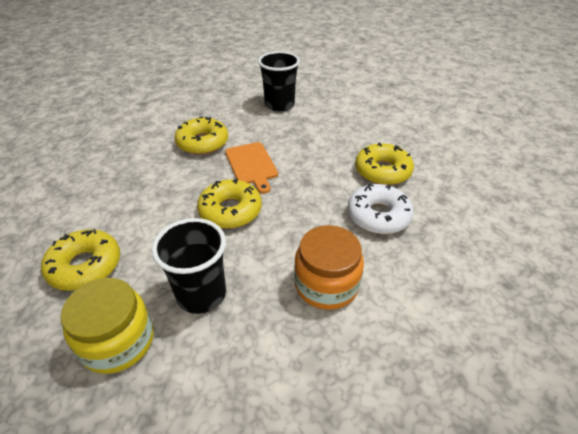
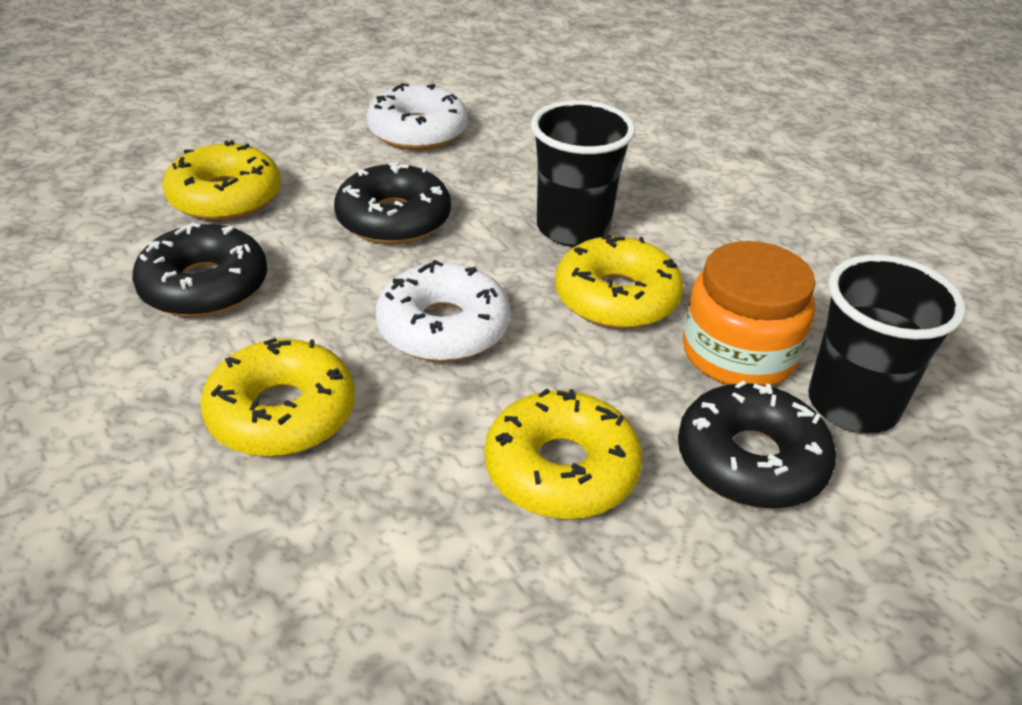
black donut: 0 -> 3
orange cutting board: 1 -> 0
white donut: 1 -> 2
yellow jar: 1 -> 0

